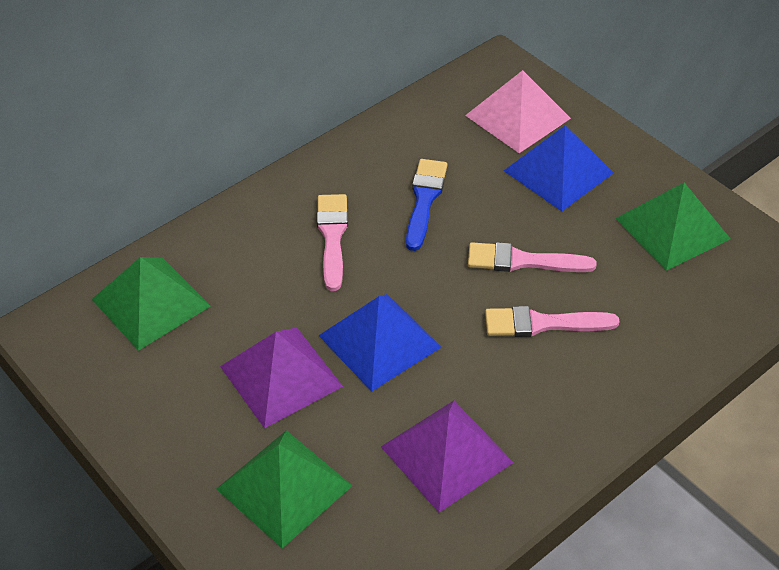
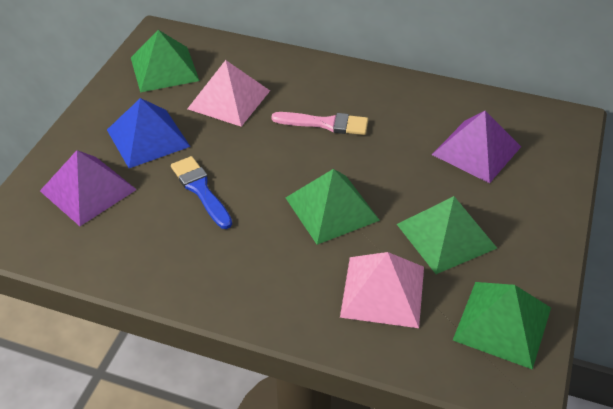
blue pyramid: 2 -> 1
green pyramid: 3 -> 4
pink brush: 3 -> 1
pink pyramid: 1 -> 2

